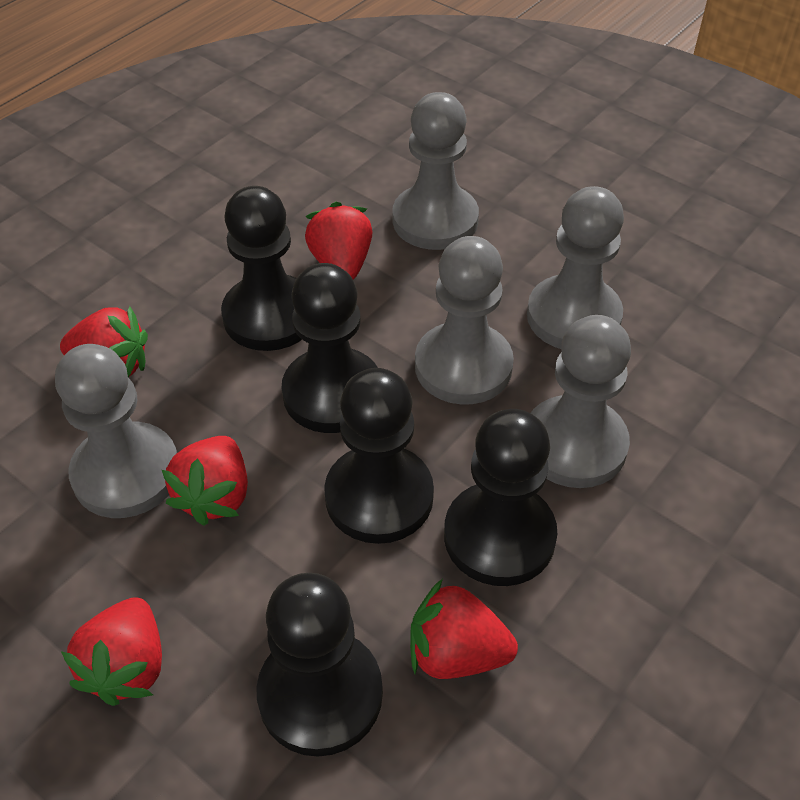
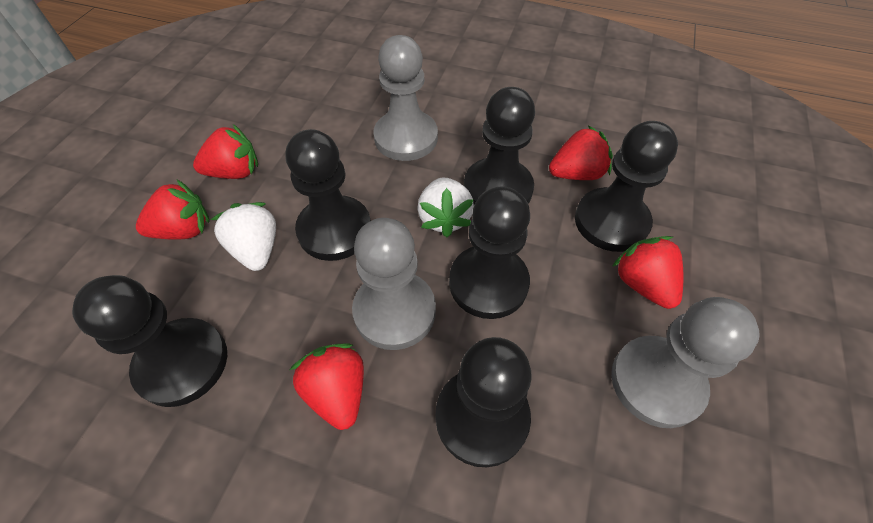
black pawn: 5 -> 6
grey pawn: 5 -> 3
white strawberry: 0 -> 2

